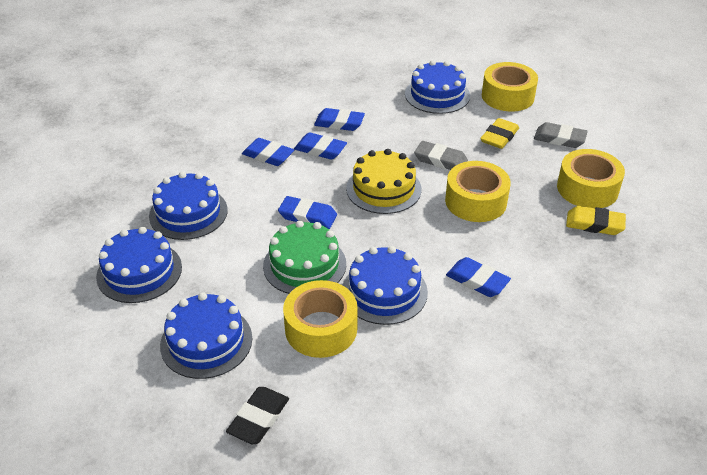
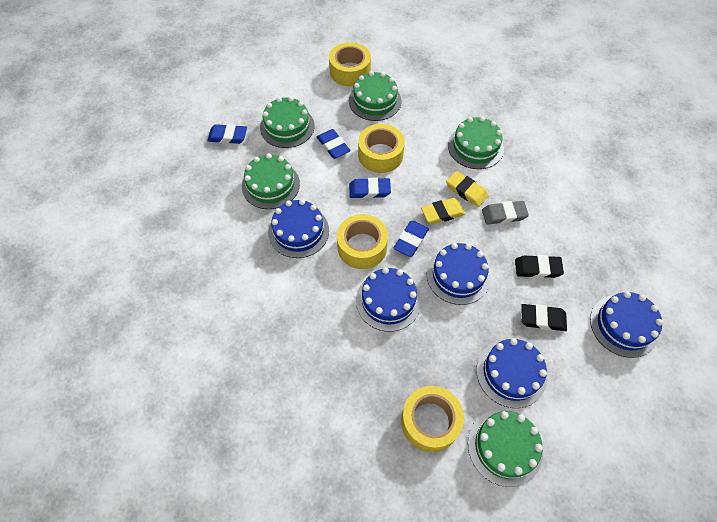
black eraser: 1 -> 2
blue eraser: 5 -> 4
green cake: 1 -> 5
grey eraser: 2 -> 1
yellow cake: 1 -> 0

